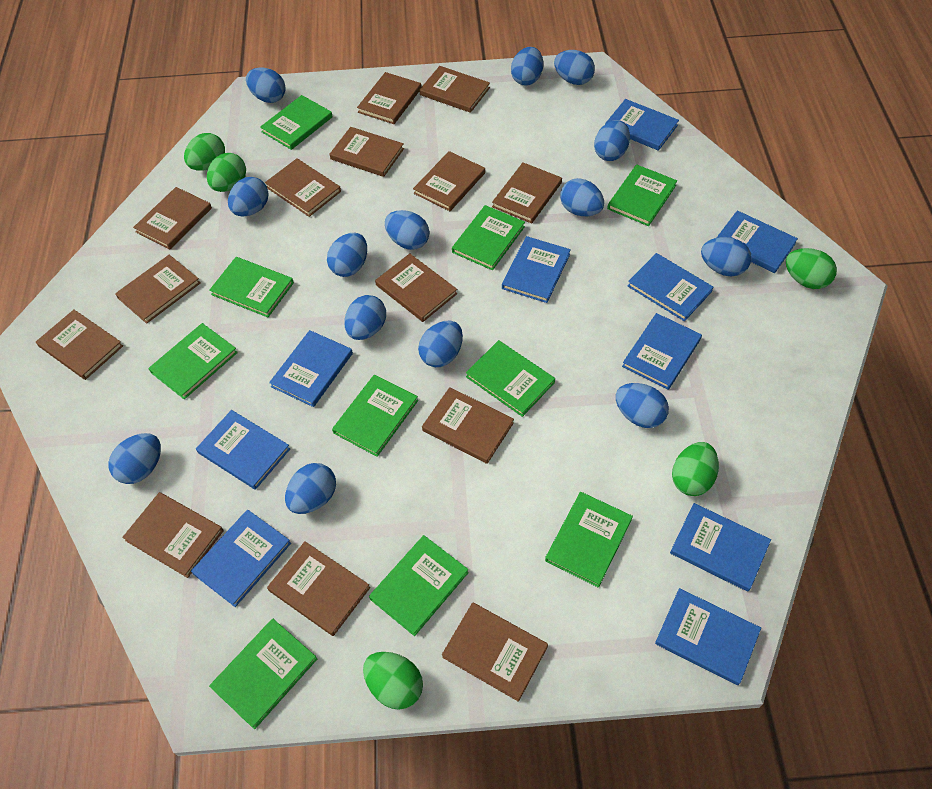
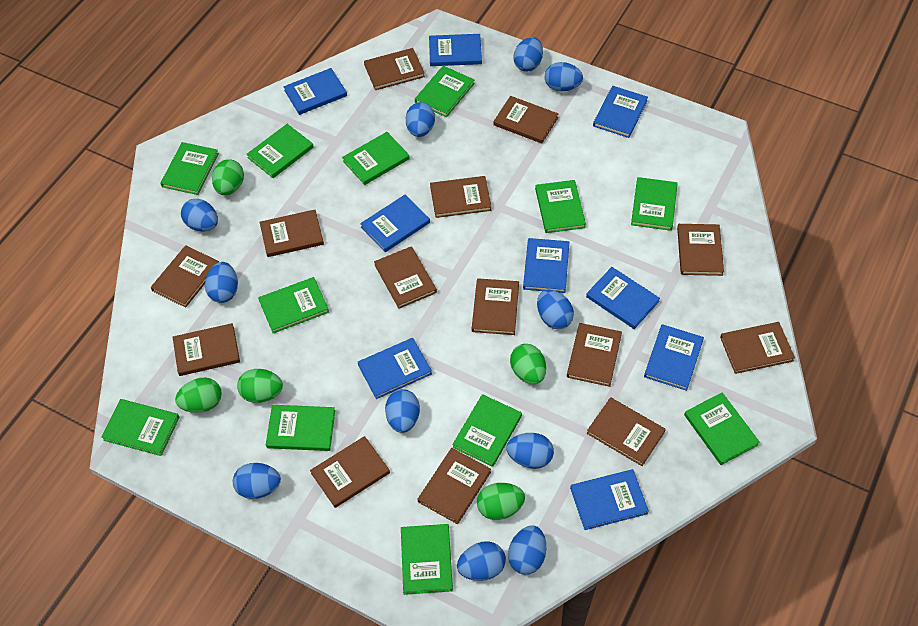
blue book: 10 -> 9
blue egg: 14 -> 11
green book: 10 -> 12

